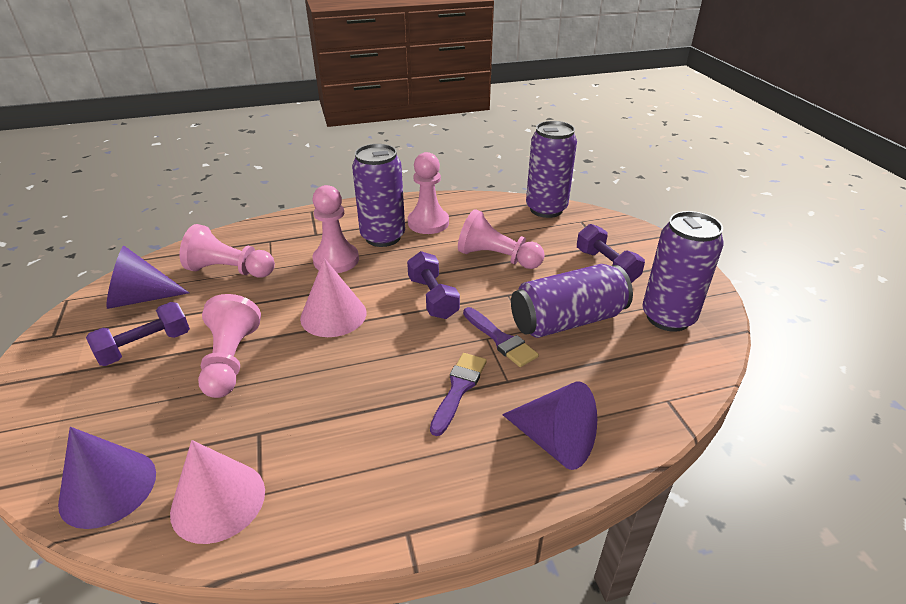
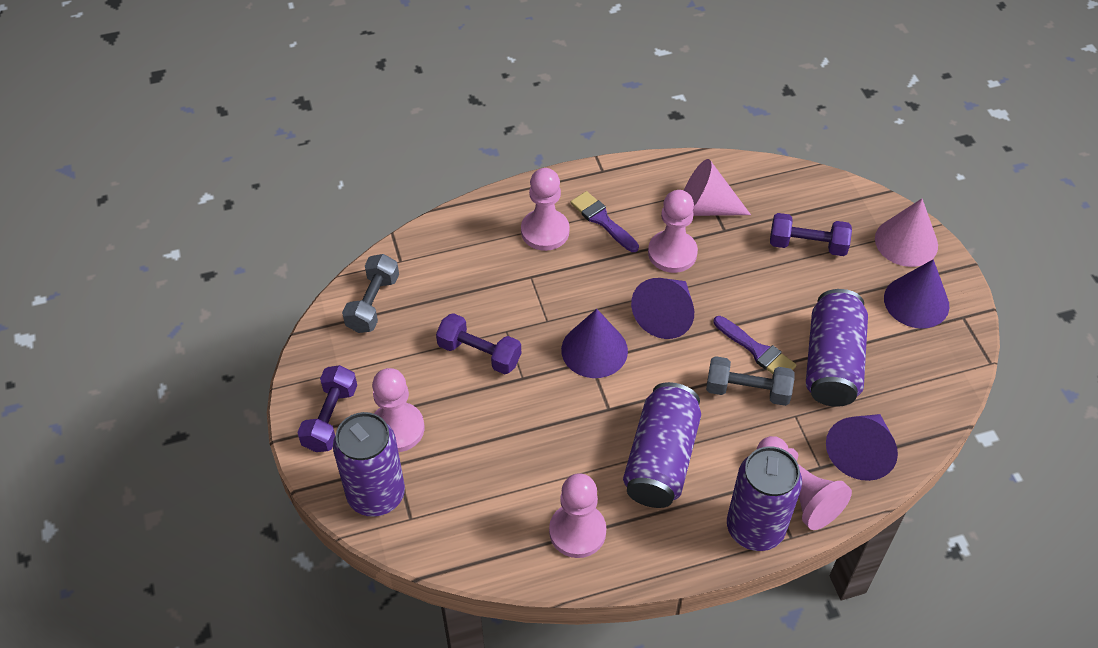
grey dumbbell: 0 -> 2
purple cone: 3 -> 4

